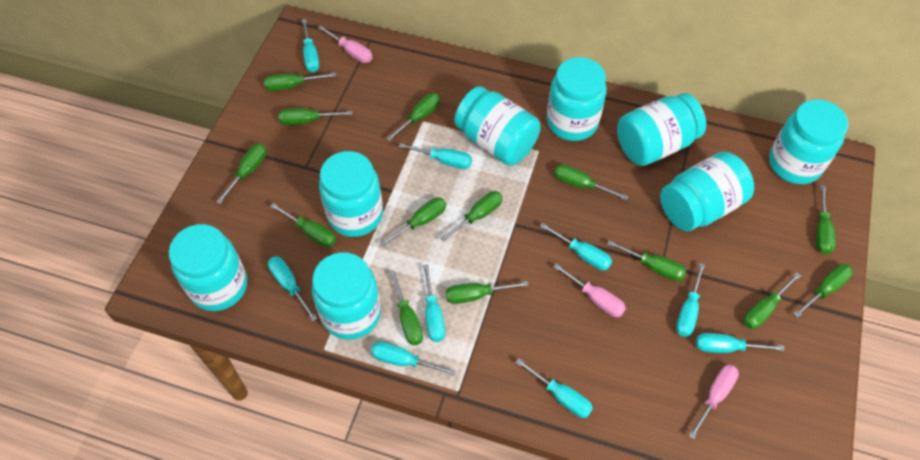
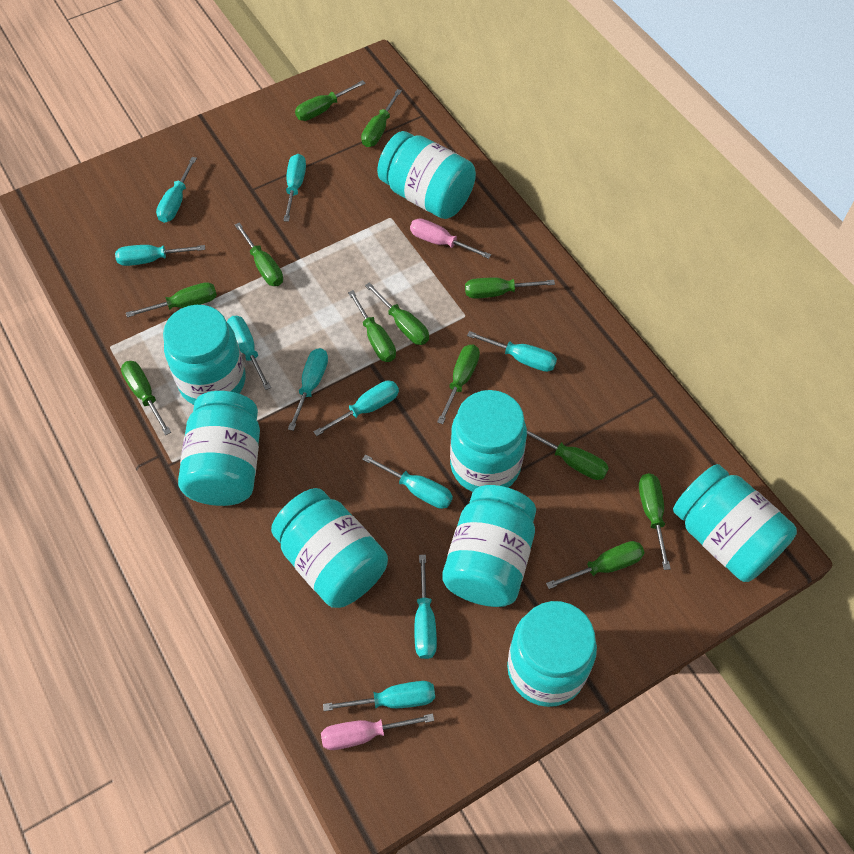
green screwdriver: 14 -> 12
pink screwdriver: 3 -> 2
turquoise screwdriver: 9 -> 10

